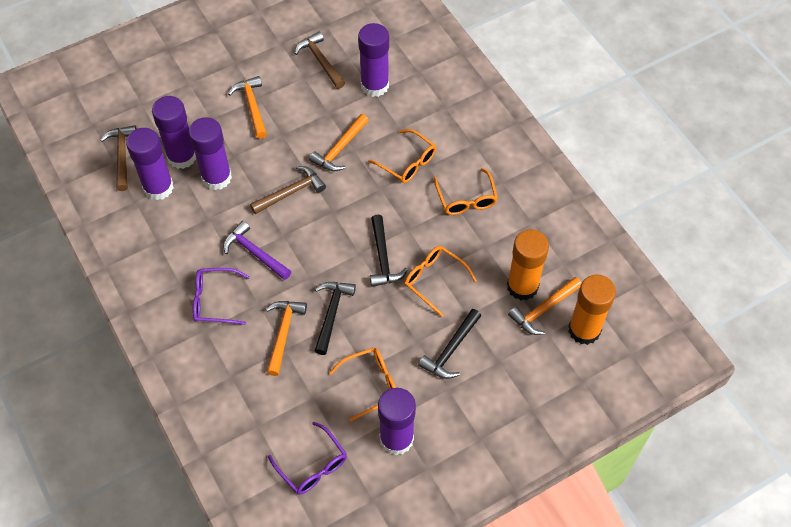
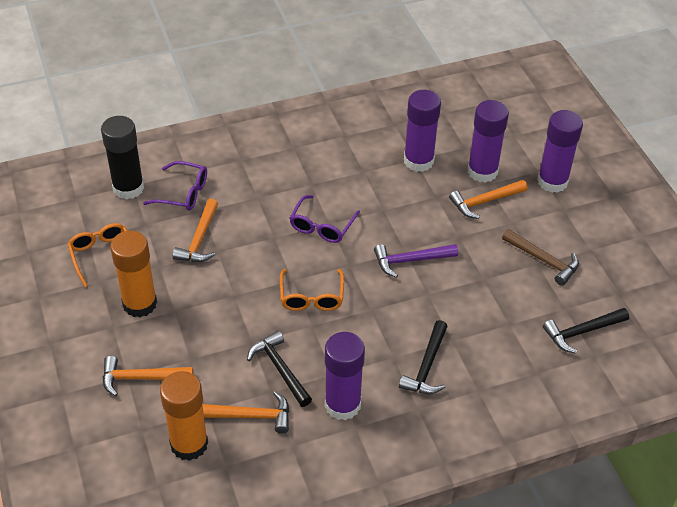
black glue stick: 0 -> 1
brown hammer: 3 -> 1
orange glasses: 4 -> 2
purple glue stick: 5 -> 4

